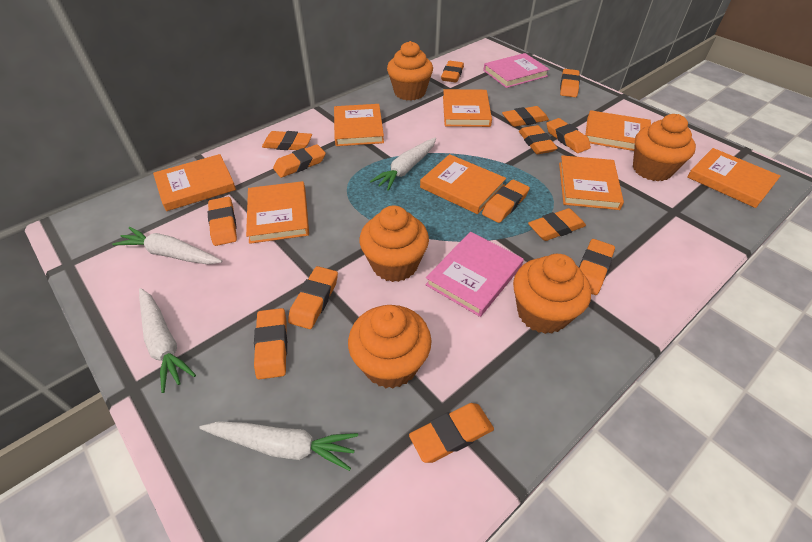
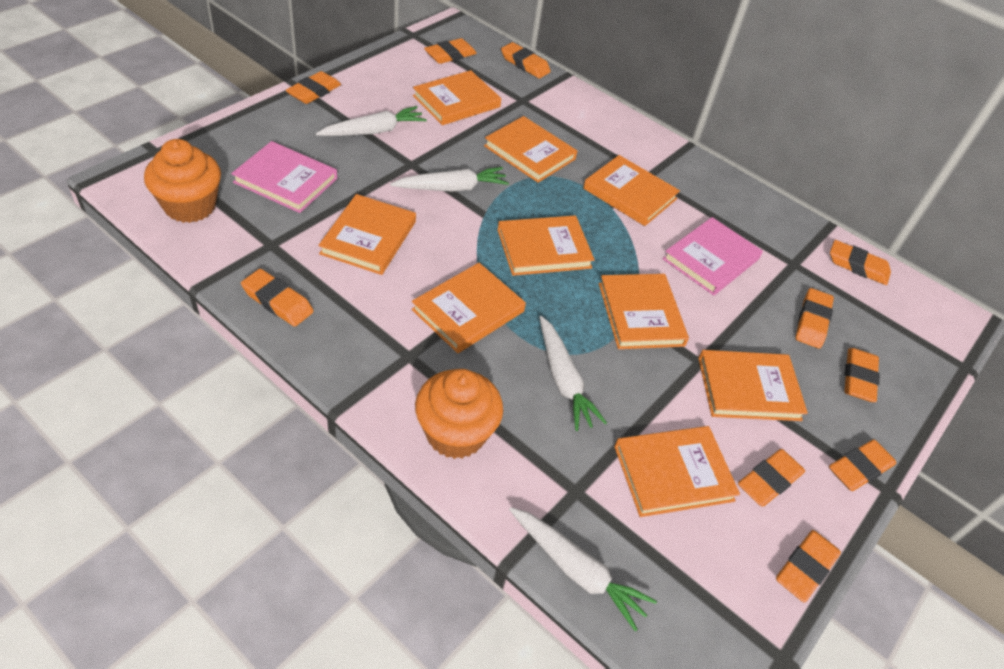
orange book: 8 -> 9
orange cupcake: 5 -> 2
orange eraser: 14 -> 10

